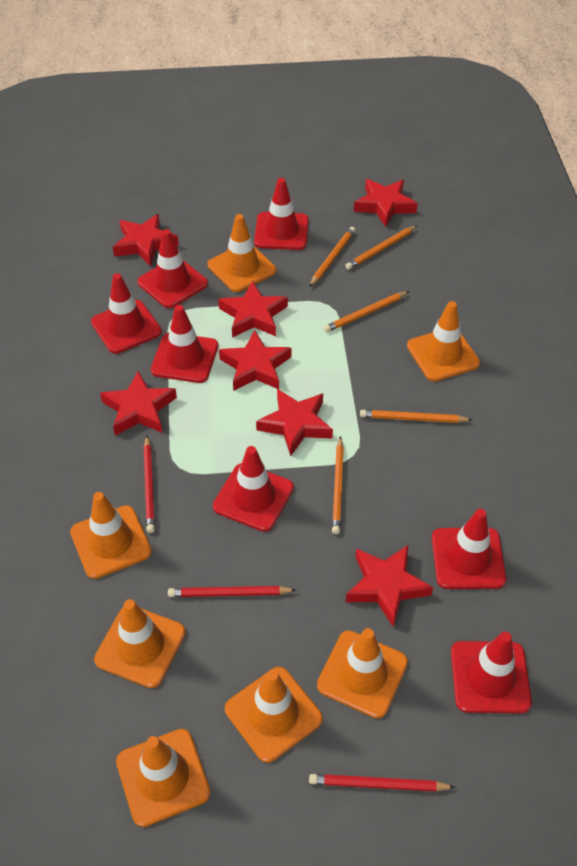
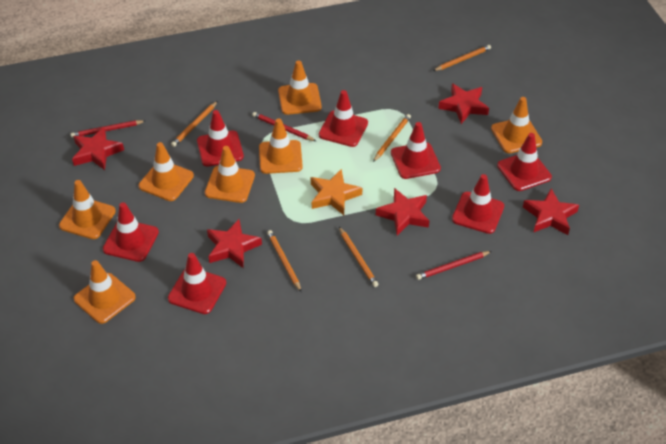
orange star: 0 -> 1
red star: 7 -> 5

